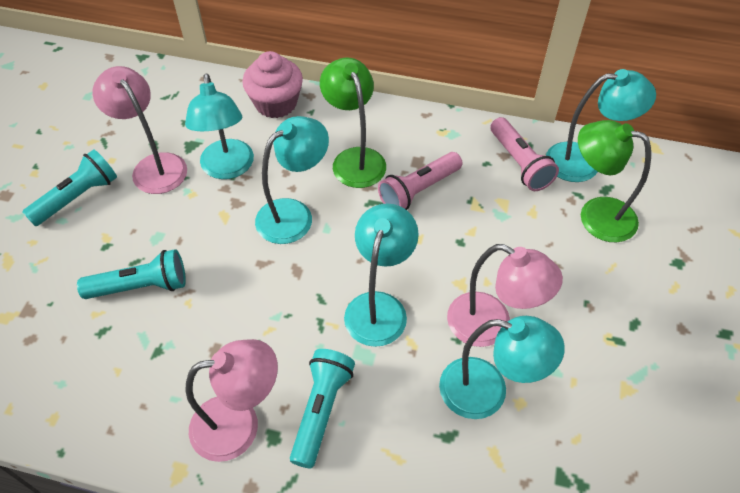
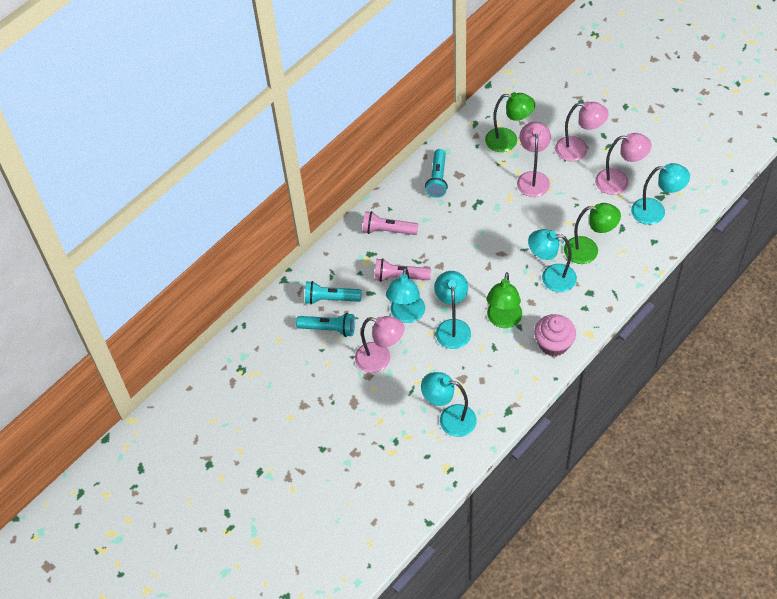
green lamp: 2 -> 3
pink lamp: 3 -> 4

